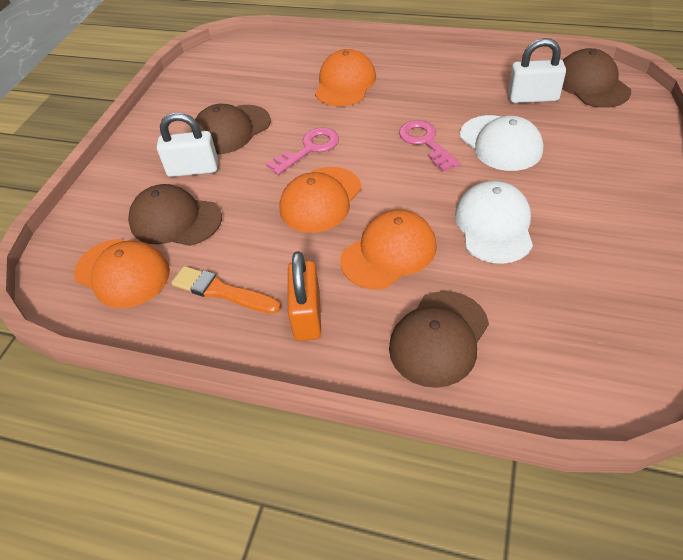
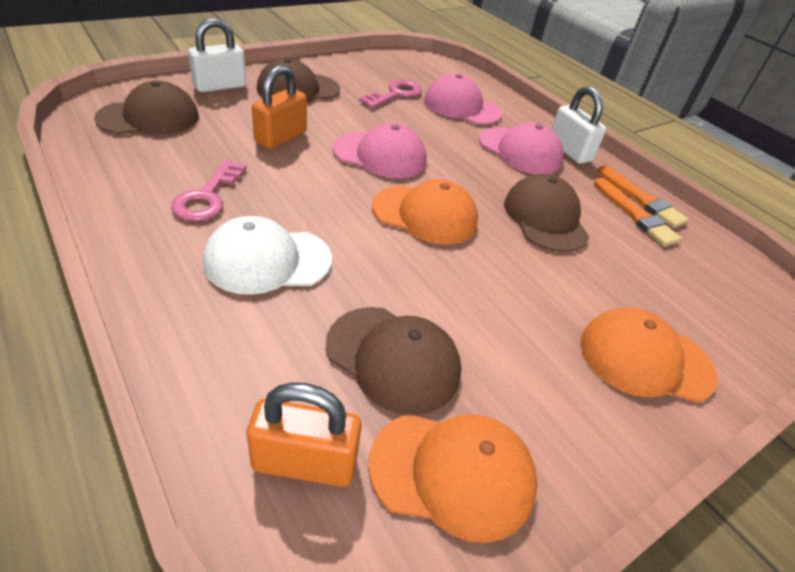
orange brush: 1 -> 2
orange cap: 4 -> 3
orange padlock: 1 -> 2
pink cap: 0 -> 3
white cap: 2 -> 1

